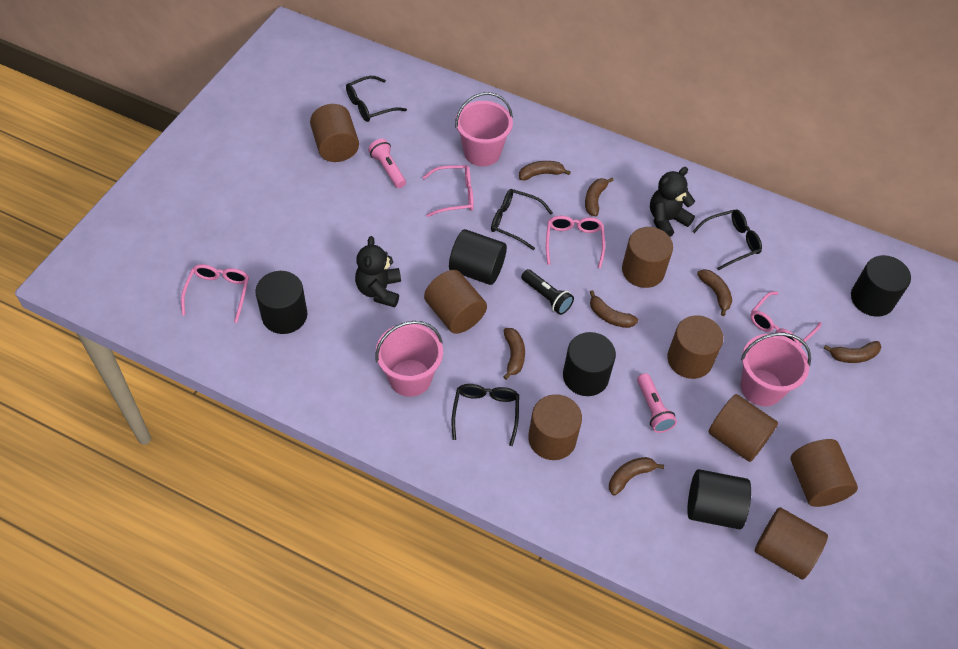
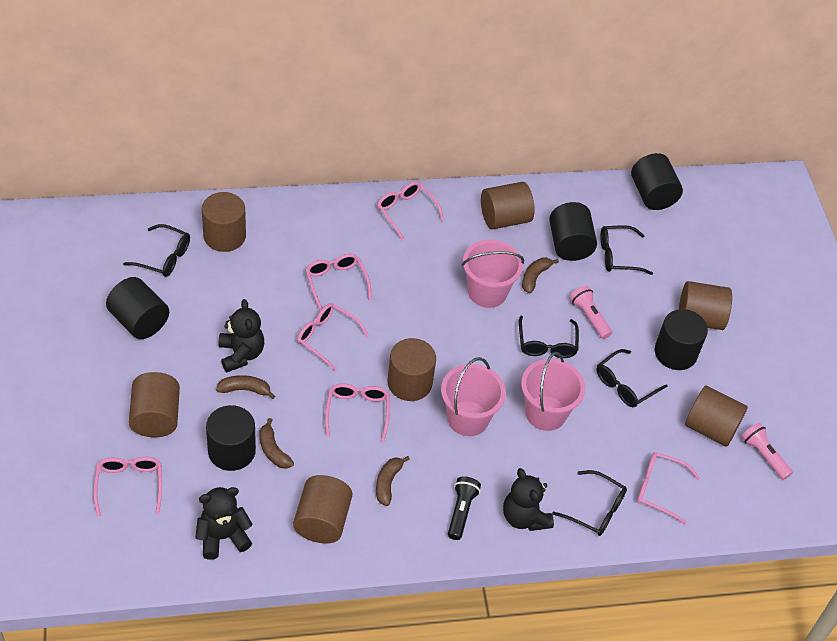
black glasses: 4 -> 5
black teddy bear: 2 -> 3
brown banana: 7 -> 4
brown cylinder: 8 -> 7
pink glasses: 4 -> 6

